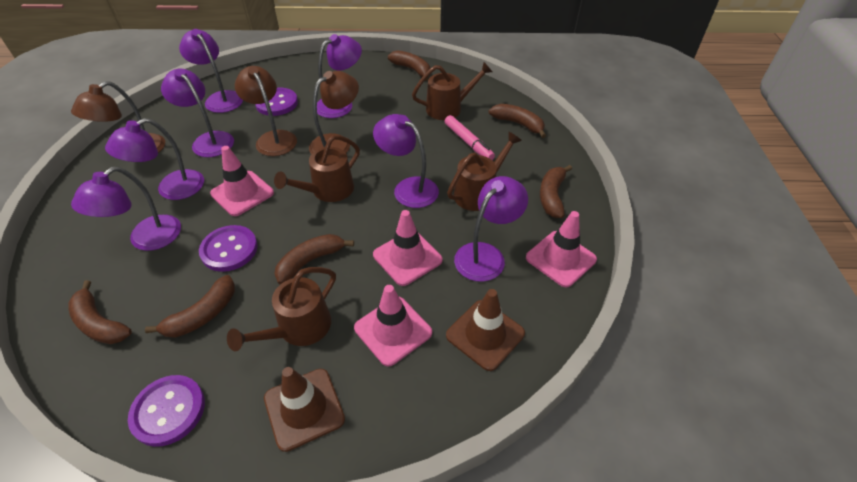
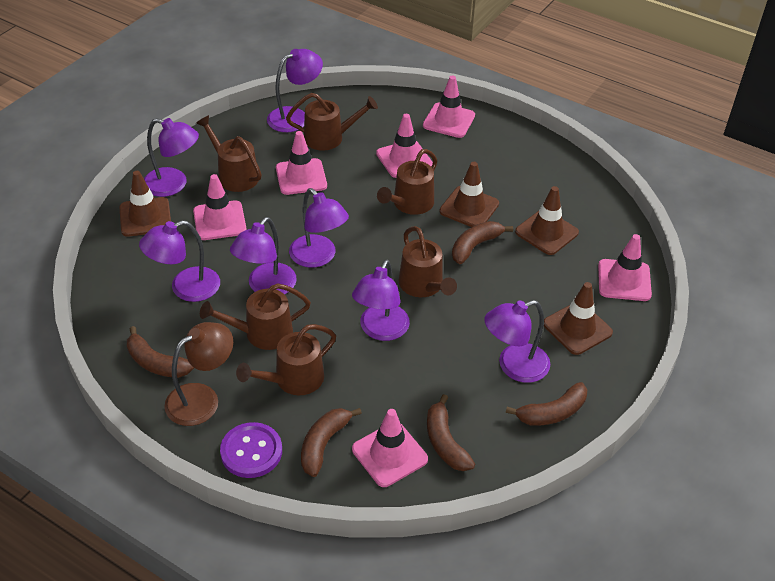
brown banana: 6 -> 5
brown lamp: 3 -> 1
brown traffic cone: 2 -> 4
brown watering can: 4 -> 6
pink marker: 1 -> 0
pink traffic cone: 4 -> 6
purple button: 3 -> 1

